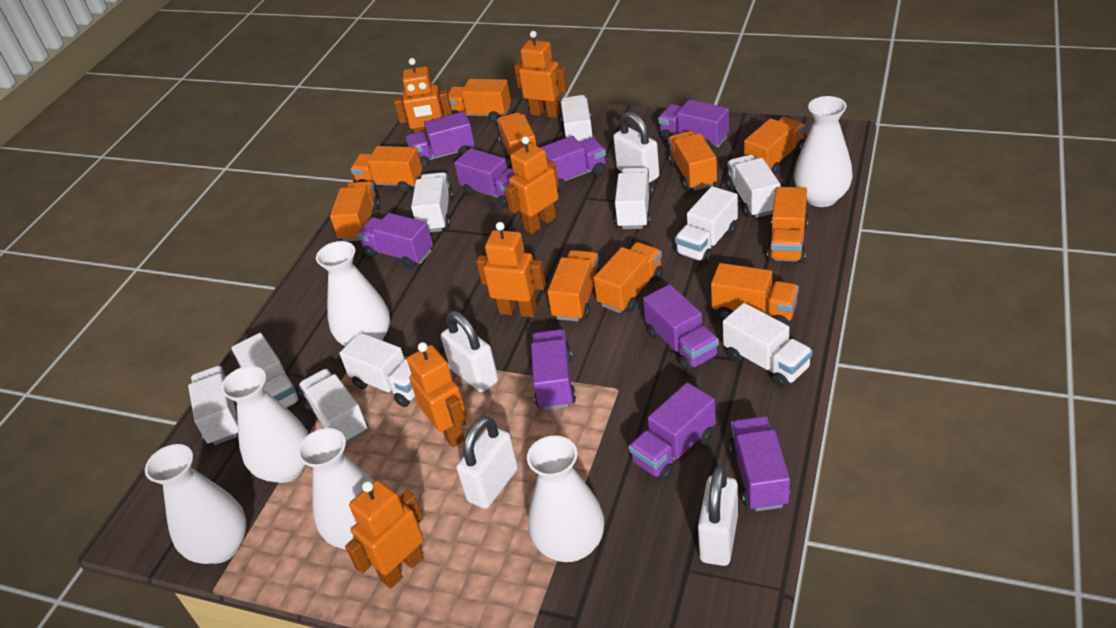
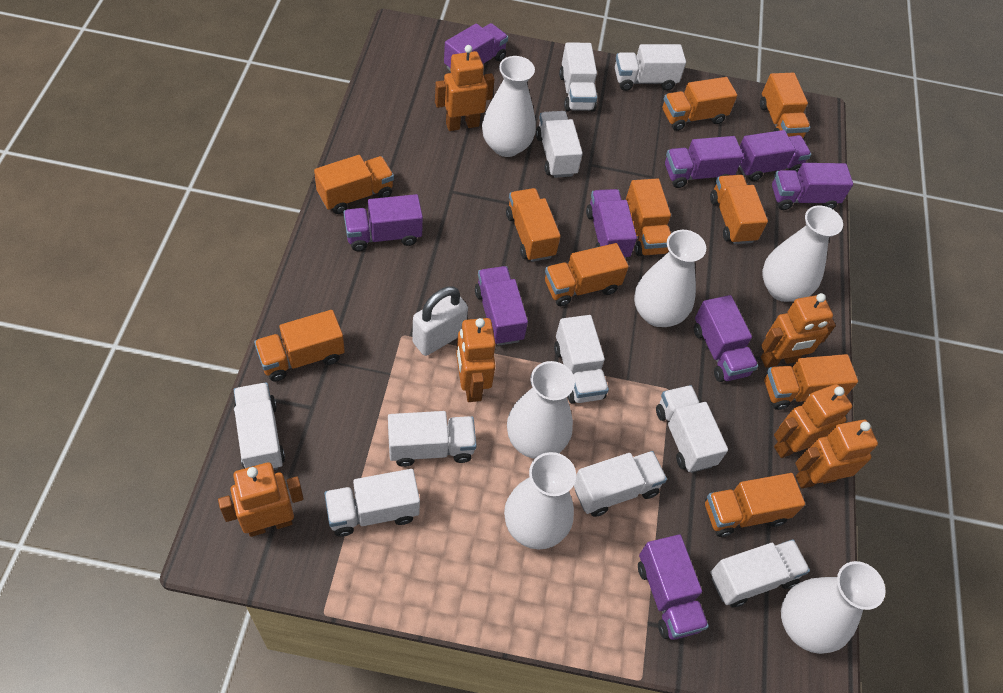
white padlock: 4 -> 1

